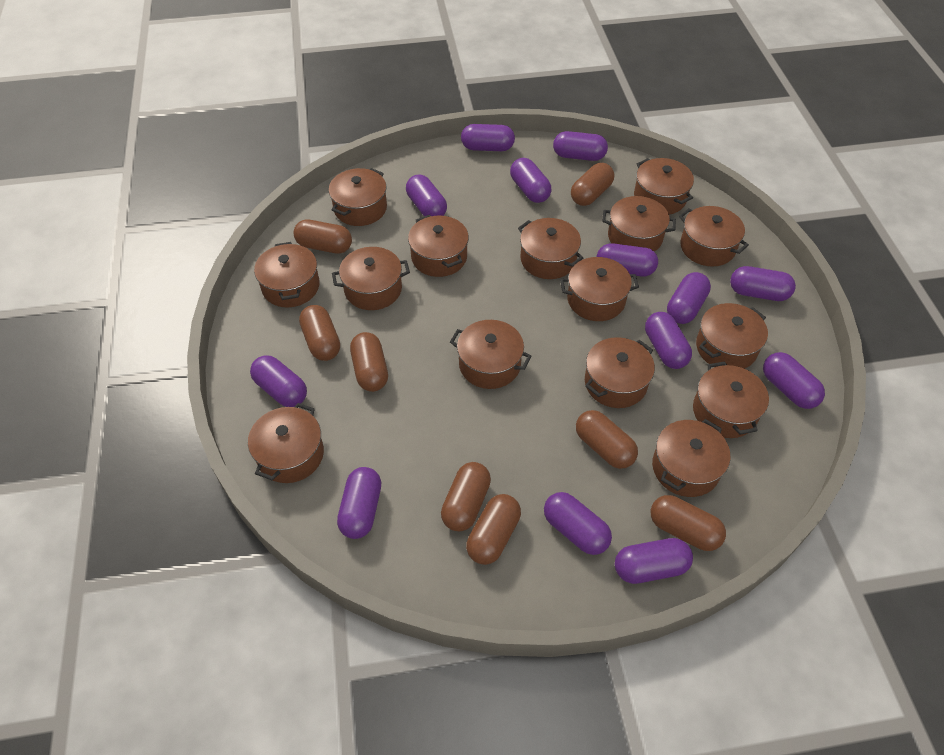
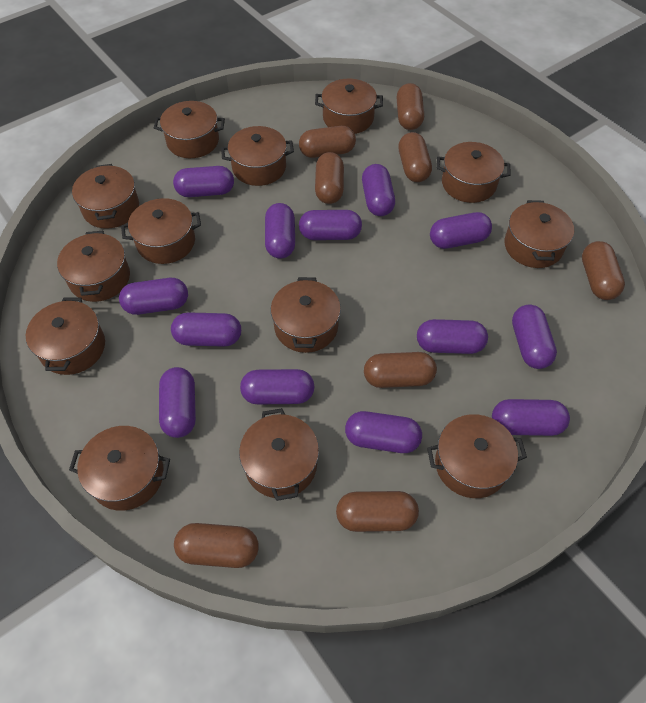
brown pot: 15 -> 13

